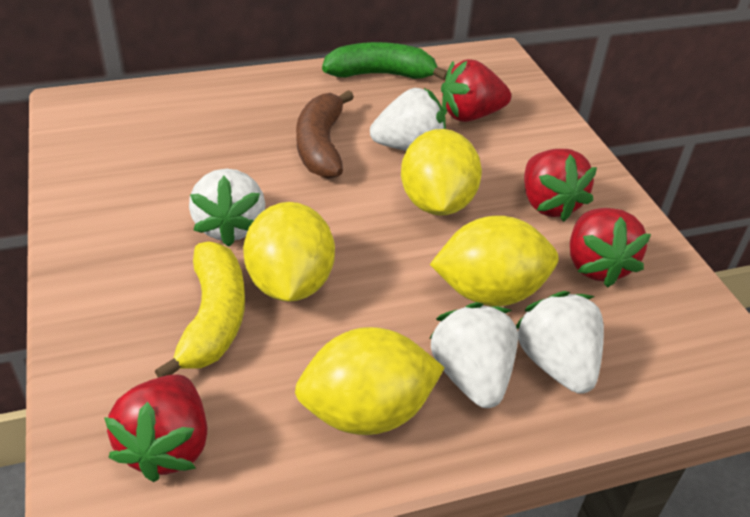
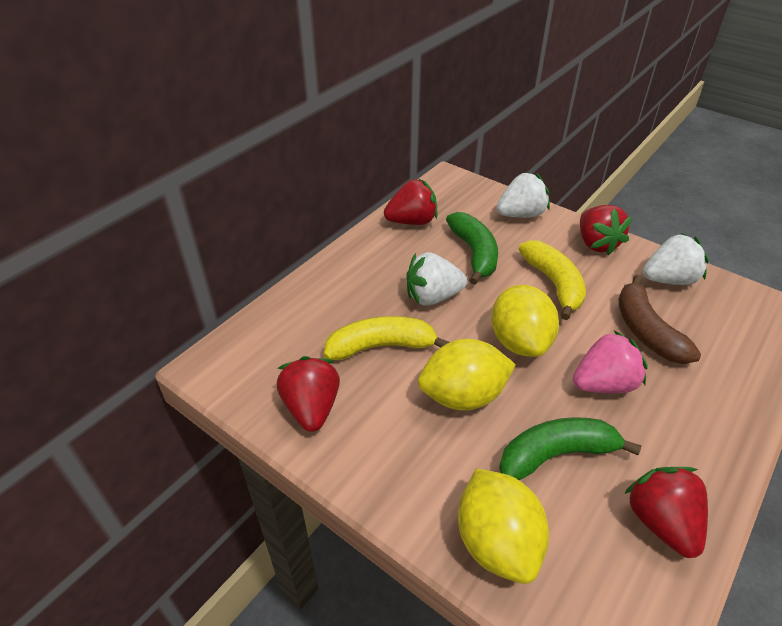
green banana: 1 -> 2
pink strawberry: 0 -> 1
white strawberry: 4 -> 3
yellow banana: 1 -> 2
yellow lemon: 4 -> 3

